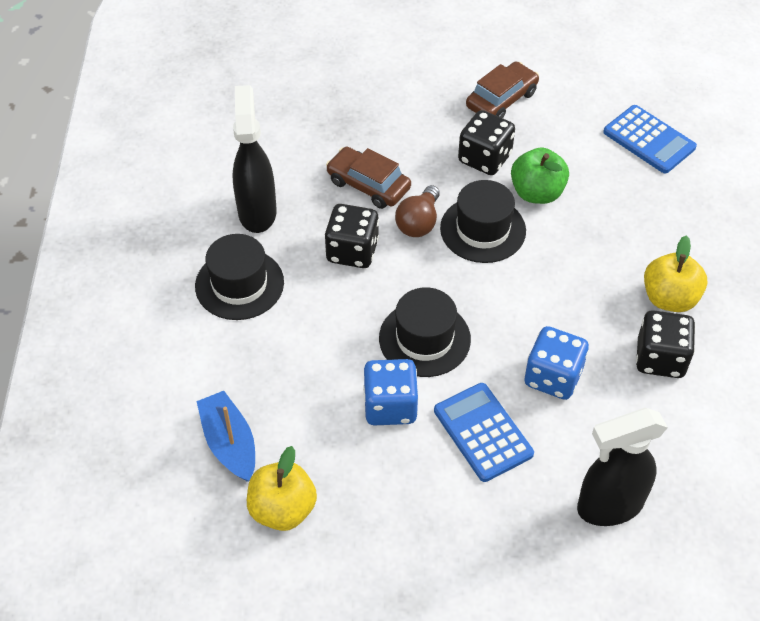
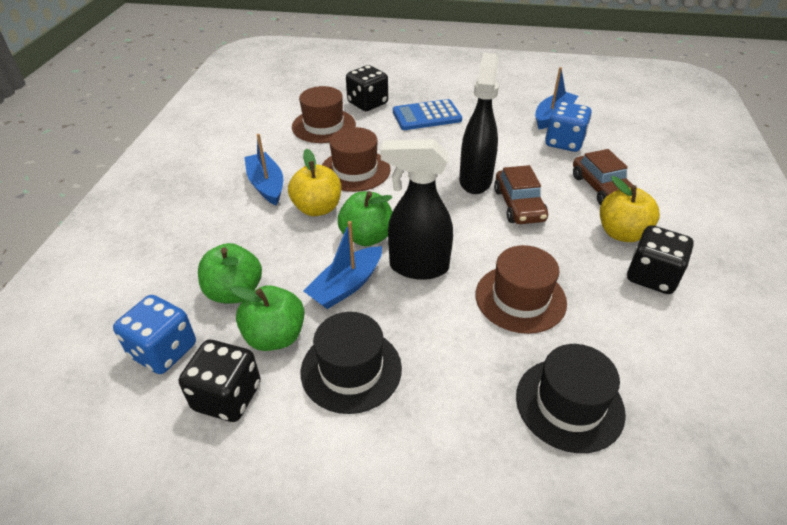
black hat: 3 -> 2
blue boat: 1 -> 3
blue calculator: 2 -> 1
brown hat: 0 -> 3
brown light bulb: 1 -> 0
green apple: 1 -> 3

